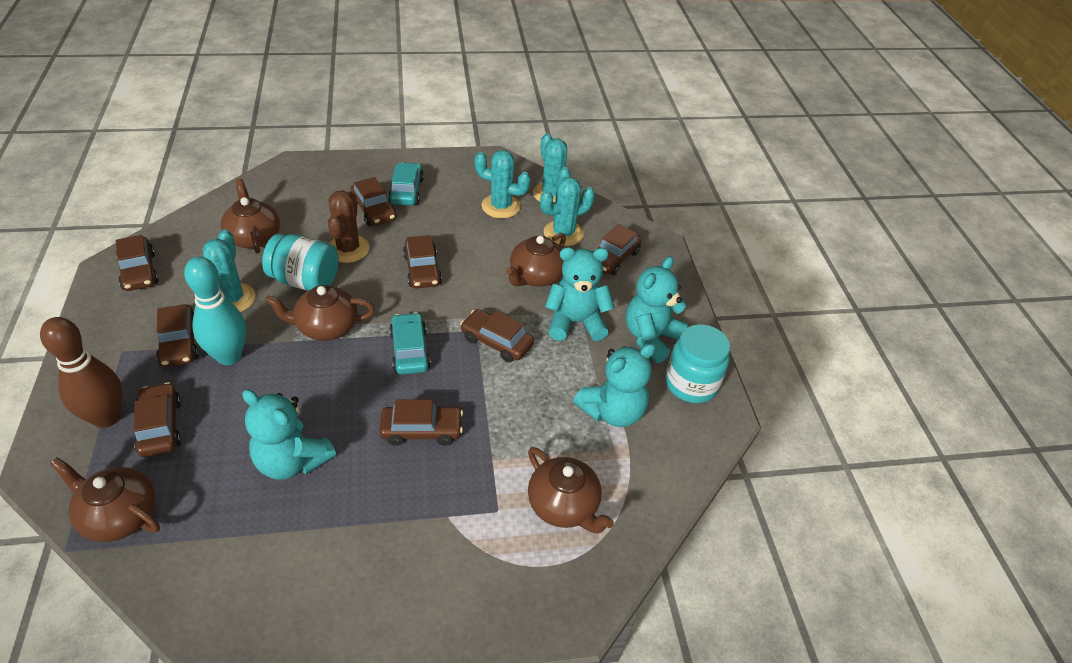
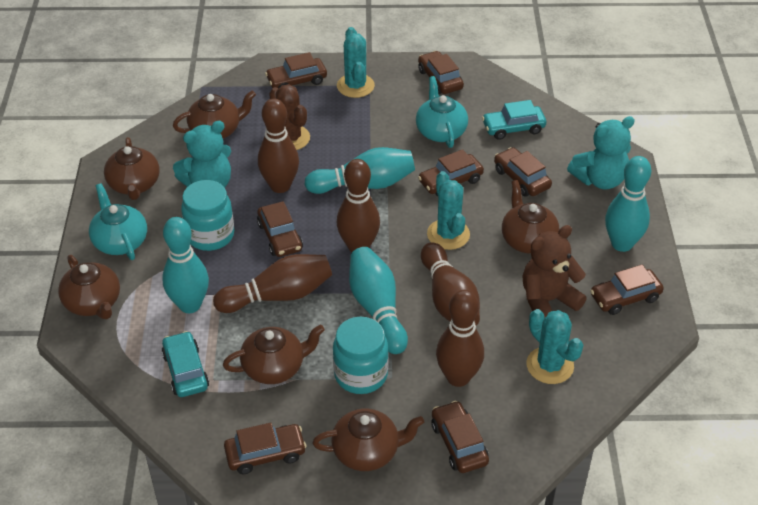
brown bowling pin: 1 -> 5
brown teapot: 5 -> 6
brown teddy bear: 0 -> 1
turquoise bowling pin: 1 -> 4
turquoise cactus: 4 -> 3
turquoise teapot: 0 -> 2
turquoise teddy bear: 4 -> 2

